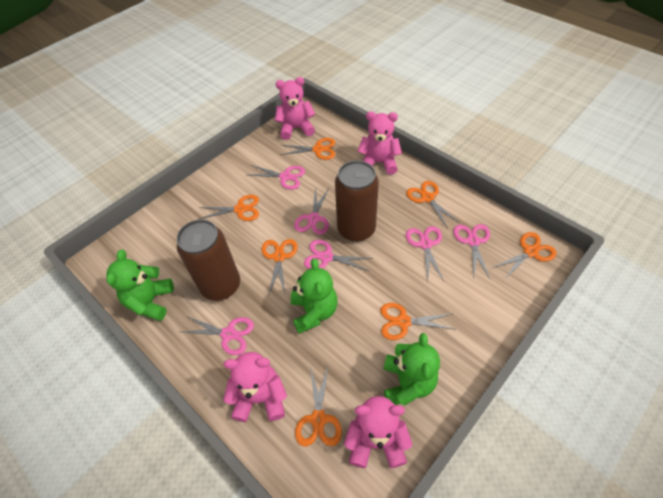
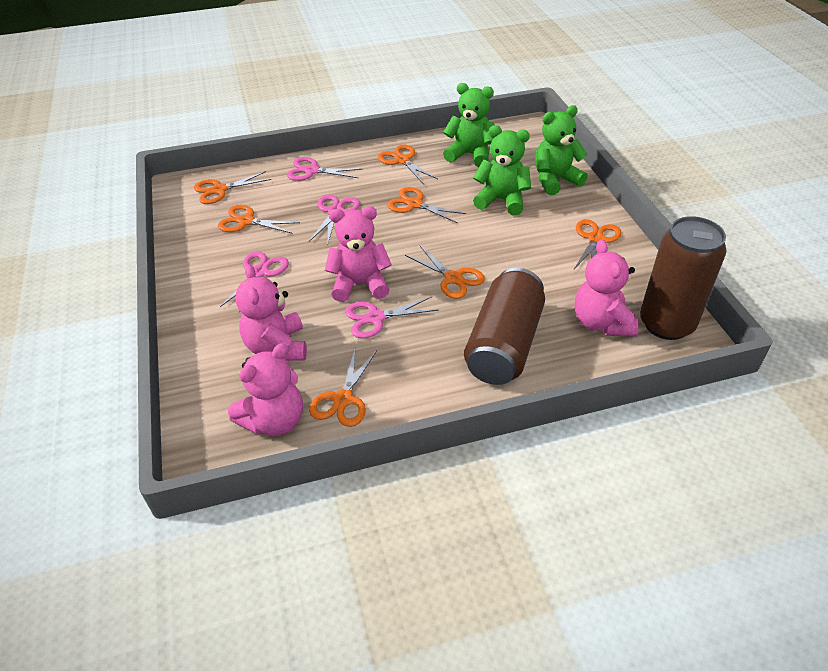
pink scissors: 6 -> 4

